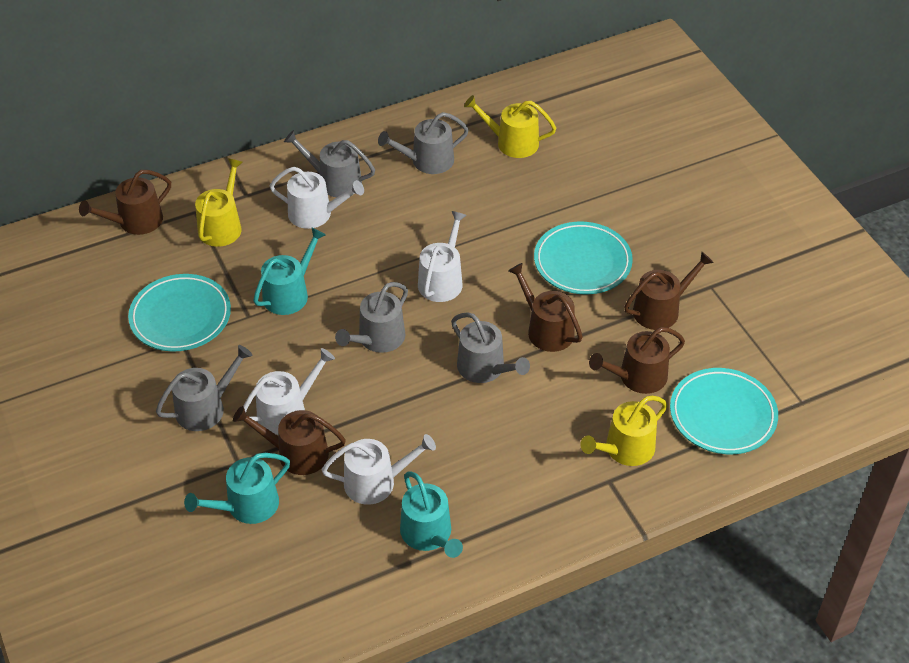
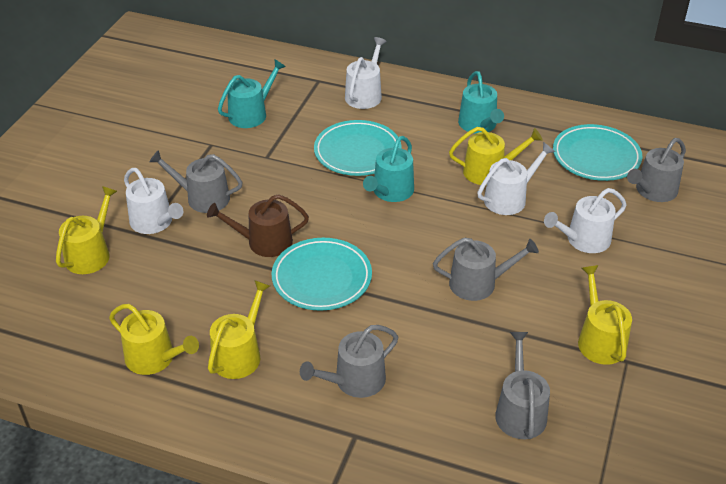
brown watering can: 5 -> 1
yellow watering can: 3 -> 5

